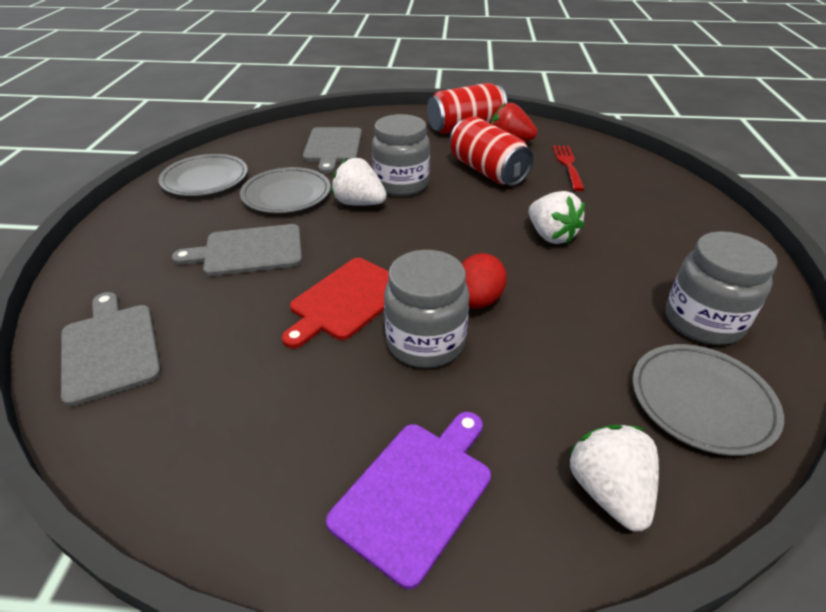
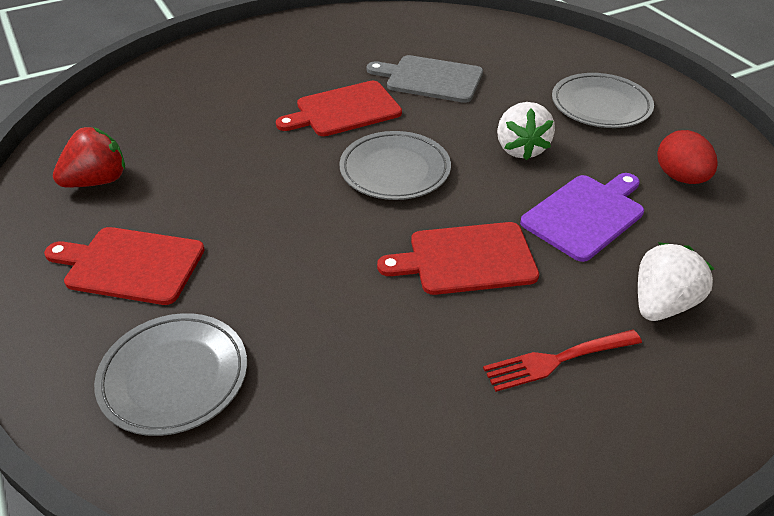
grey cutting board: 3 -> 1
grey jar: 3 -> 0
red can: 2 -> 0
red cutting board: 1 -> 3
white strawberry: 3 -> 2

